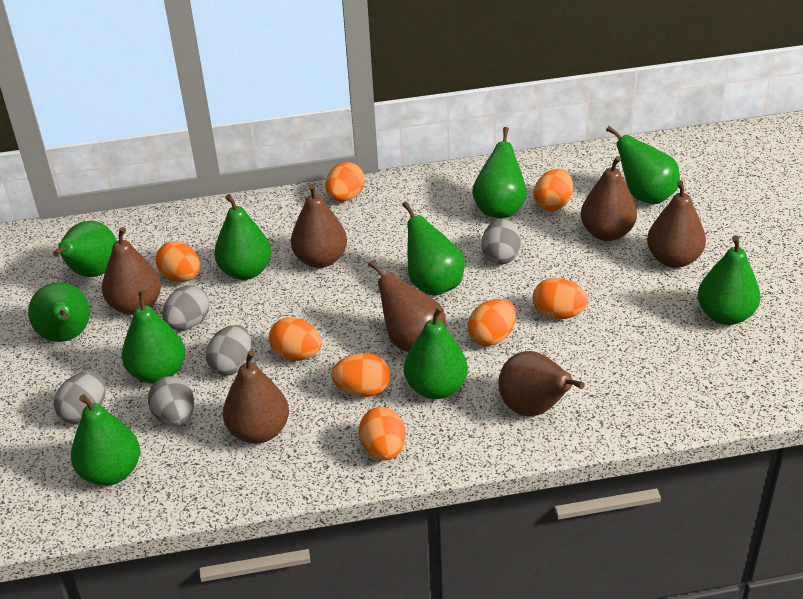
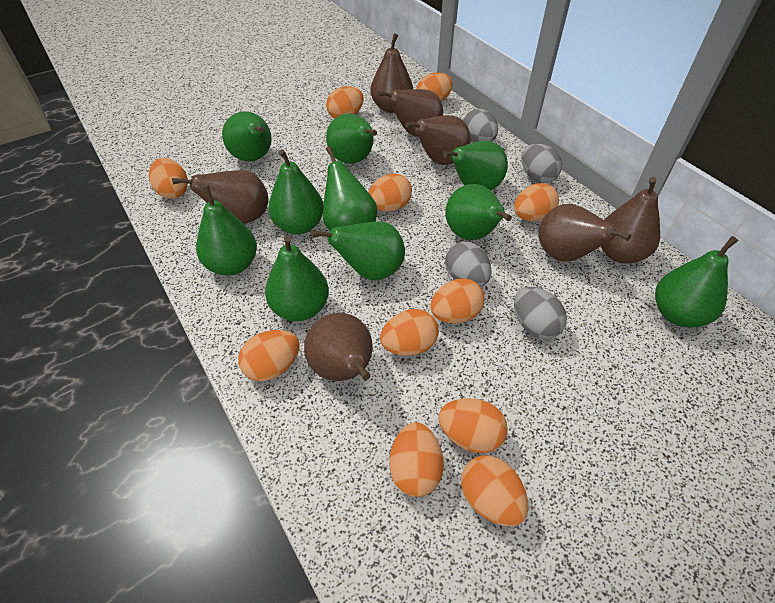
grey egg: 5 -> 4
orange egg: 8 -> 11

